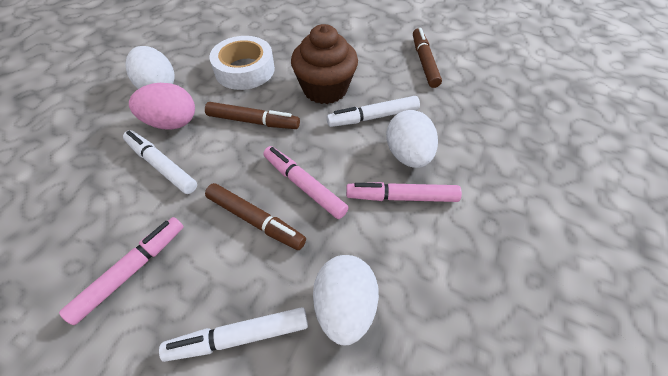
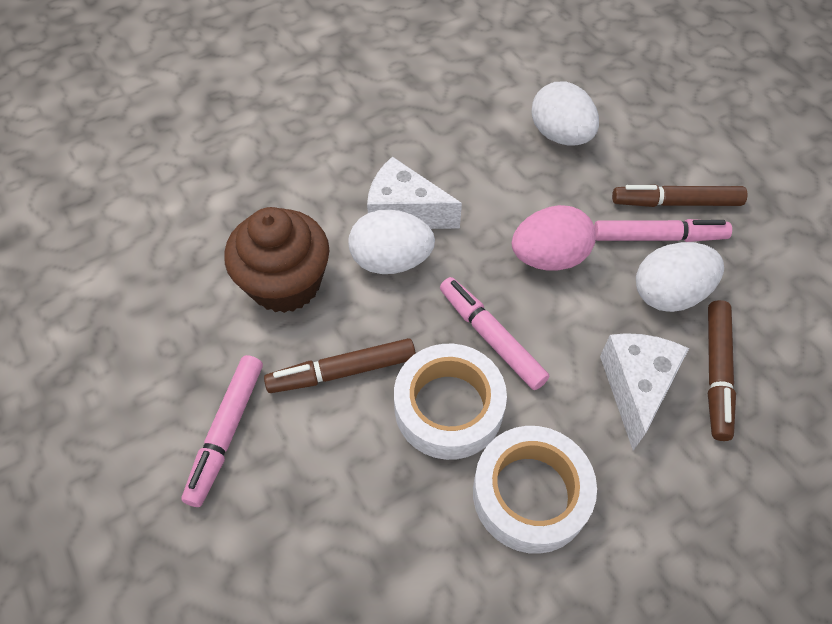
white cheese: 0 -> 2
white marker: 3 -> 0
white tape: 1 -> 2

